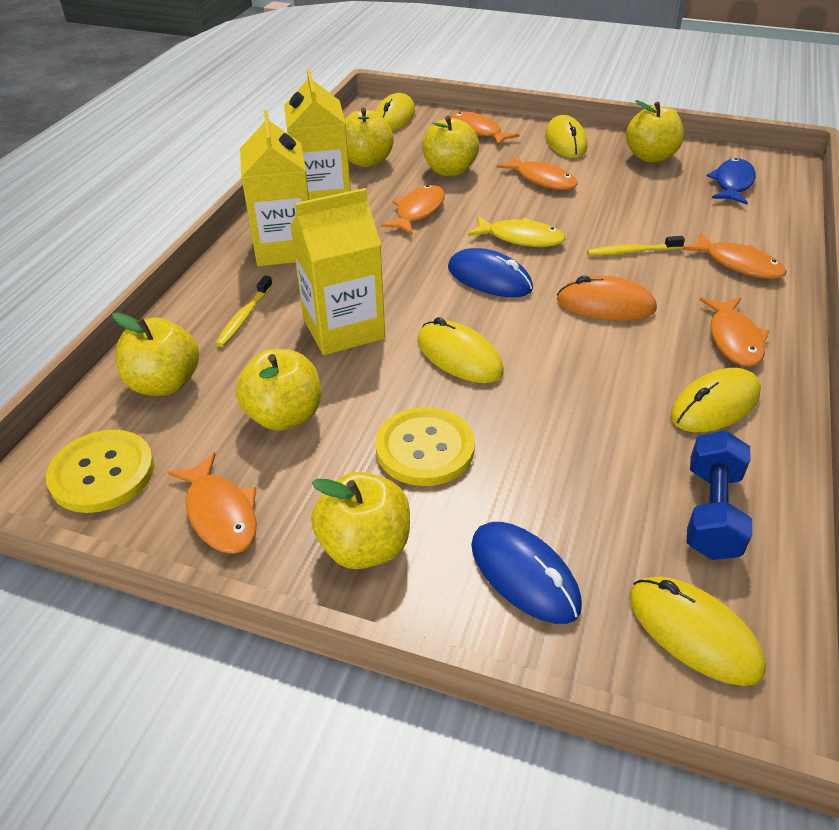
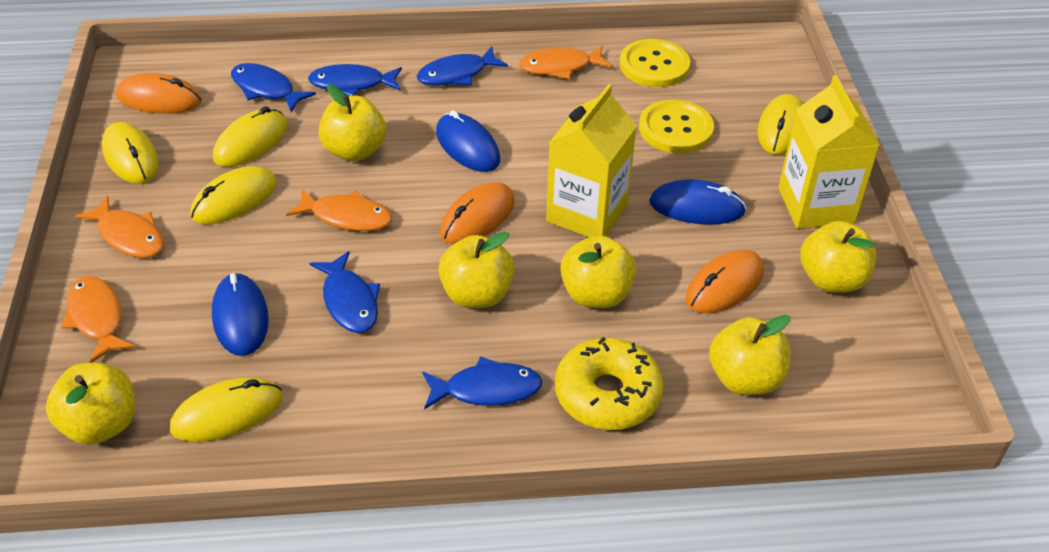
blue dumbbell: 1 -> 0
blue fish: 1 -> 5
blue mouse: 2 -> 3
orange fish: 6 -> 4
orange mouse: 1 -> 3
yellow carton: 3 -> 2
yellow donut: 0 -> 1
yellow fish: 1 -> 0
yellow toothbrush: 2 -> 0

